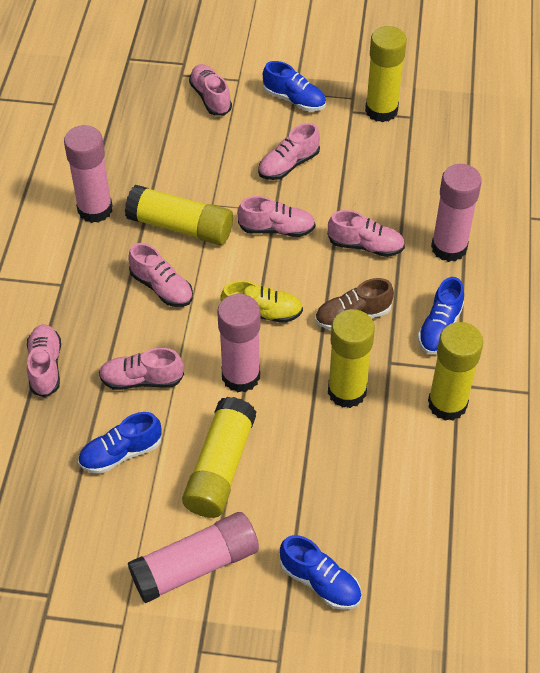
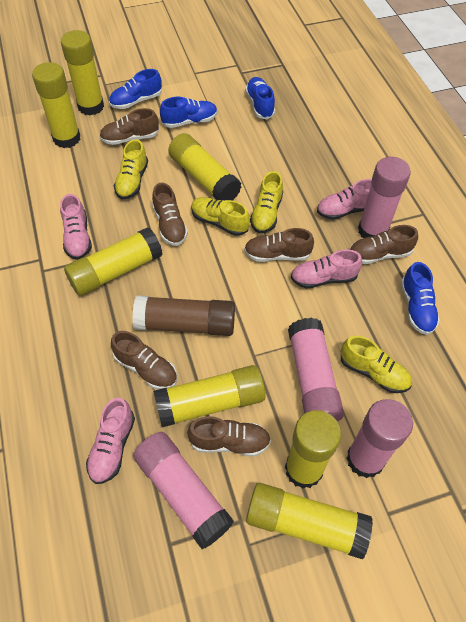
brown glue stick: 0 -> 1
brown shoe: 1 -> 6
pink shoe: 7 -> 4
yellow glue stick: 5 -> 7
yellow shoe: 1 -> 4

